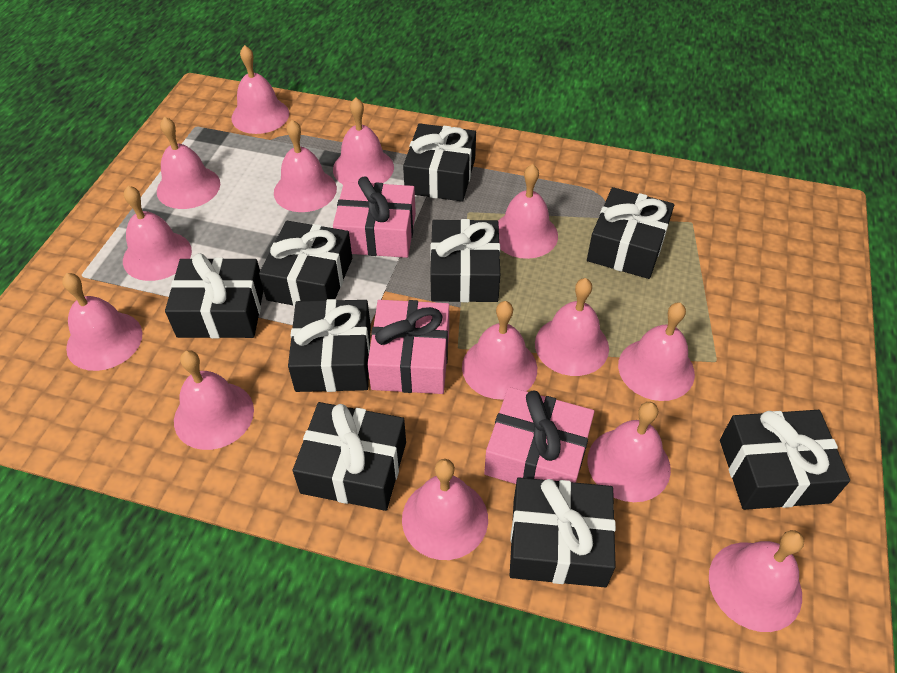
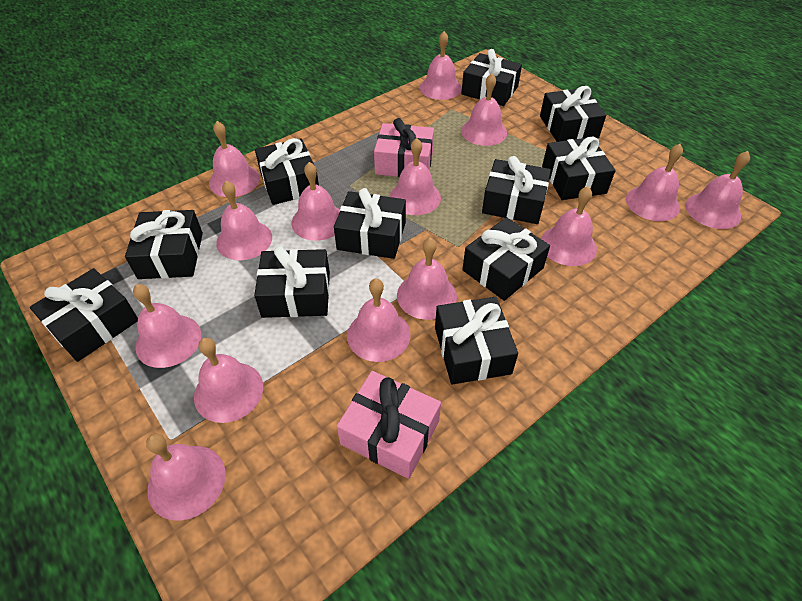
black gift: 9 -> 11
pink gift: 3 -> 2

